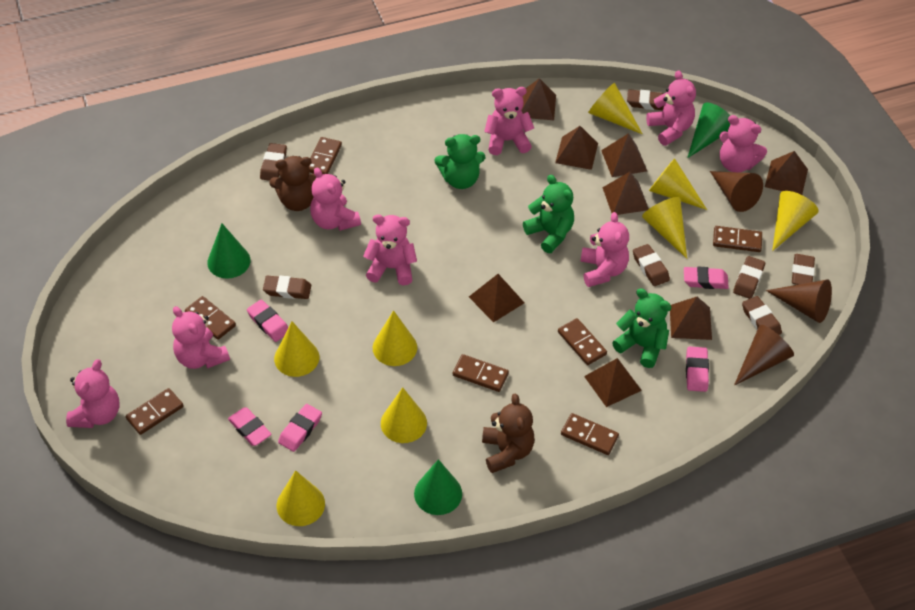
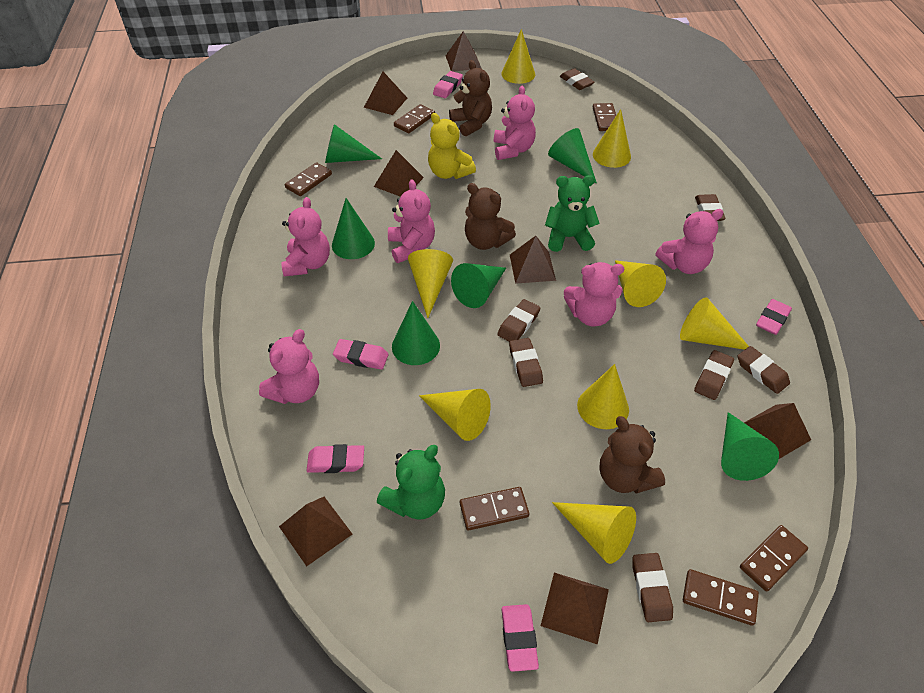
brown cone: 3 -> 0
brown domino: 7 -> 6
brown pyramid: 8 -> 7
brown teddy bear: 2 -> 3
green cone: 3 -> 6
green teddy bear: 3 -> 2
pink teddy bear: 8 -> 6
yellow teddy bear: 0 -> 1

